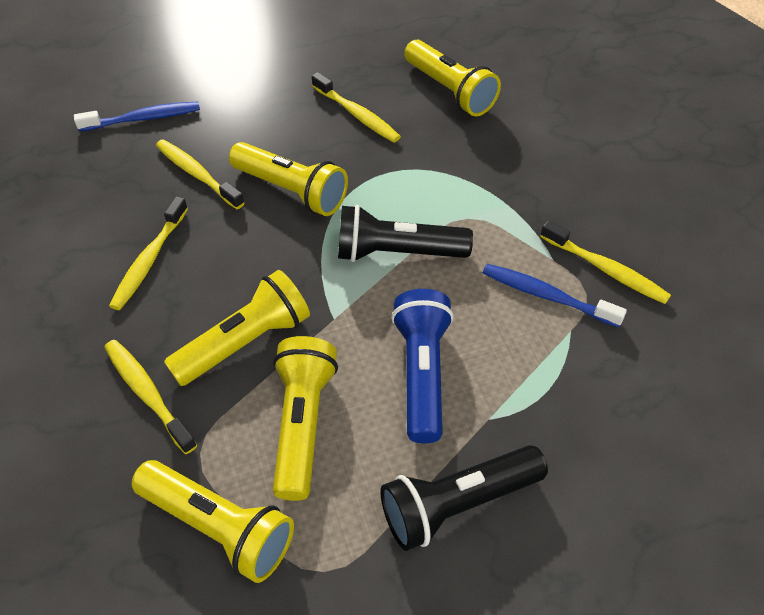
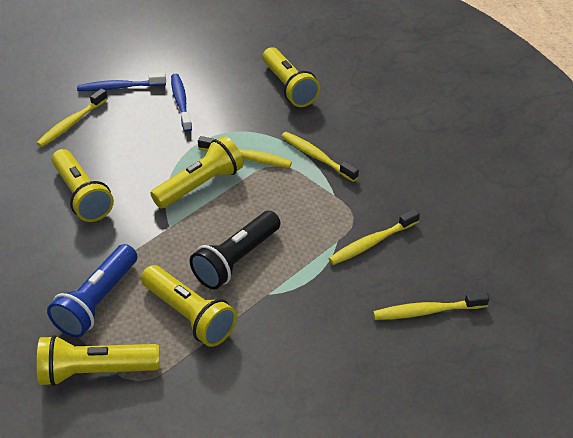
black flashlight: 2 -> 1

